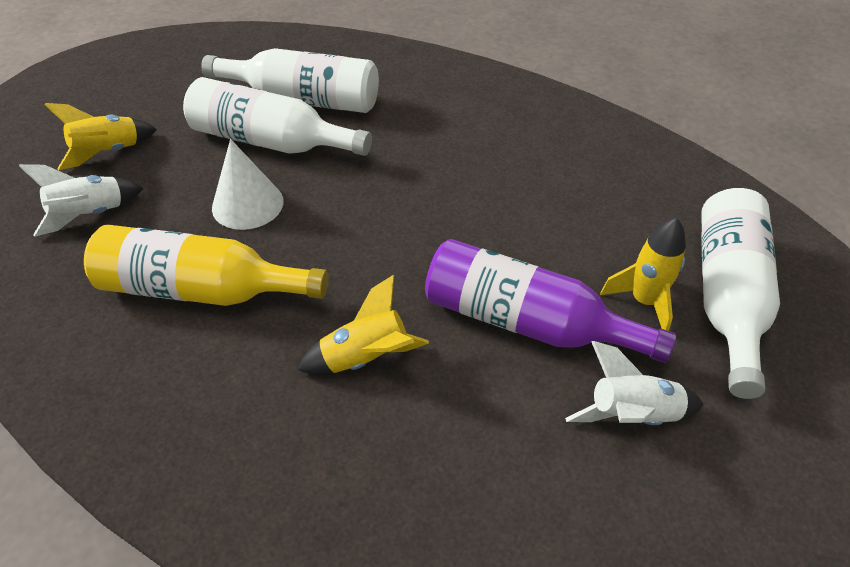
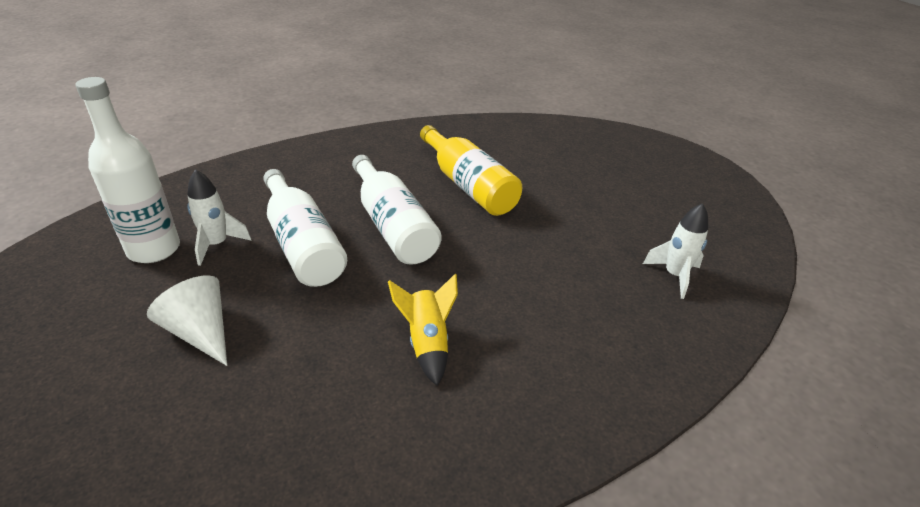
purple bottle: 1 -> 0
yellow rocket: 3 -> 1

